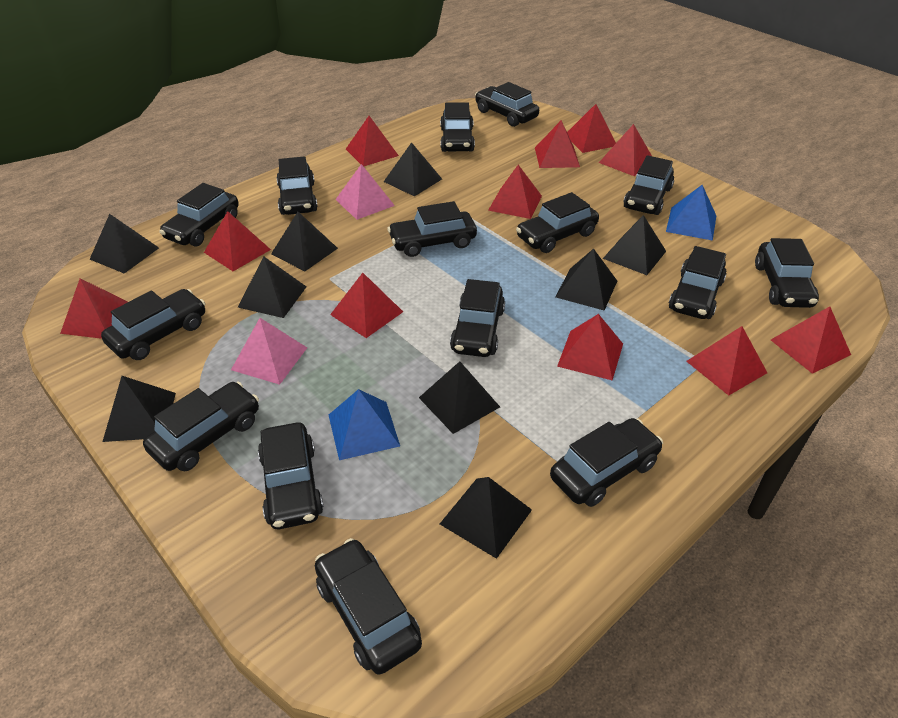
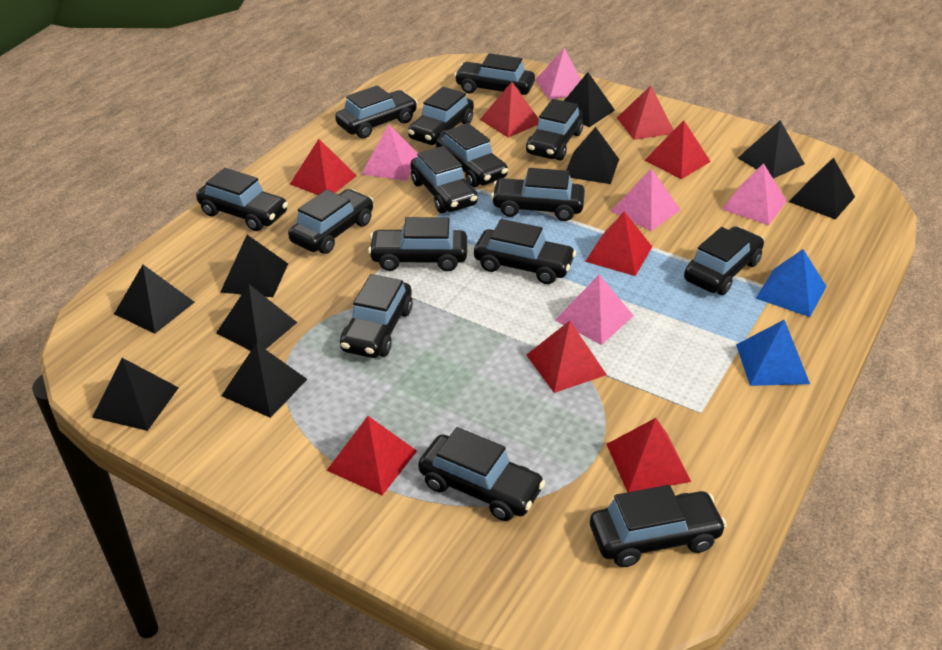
pink pyramid: 2 -> 5
red pyramid: 11 -> 8

